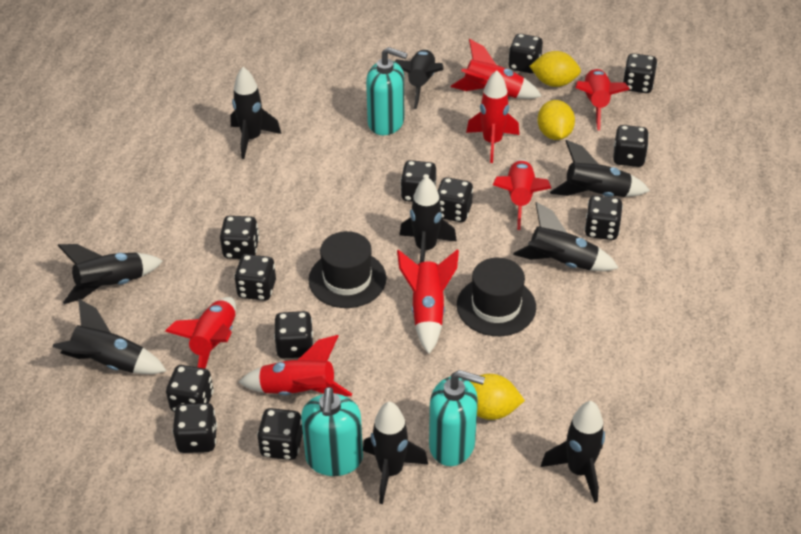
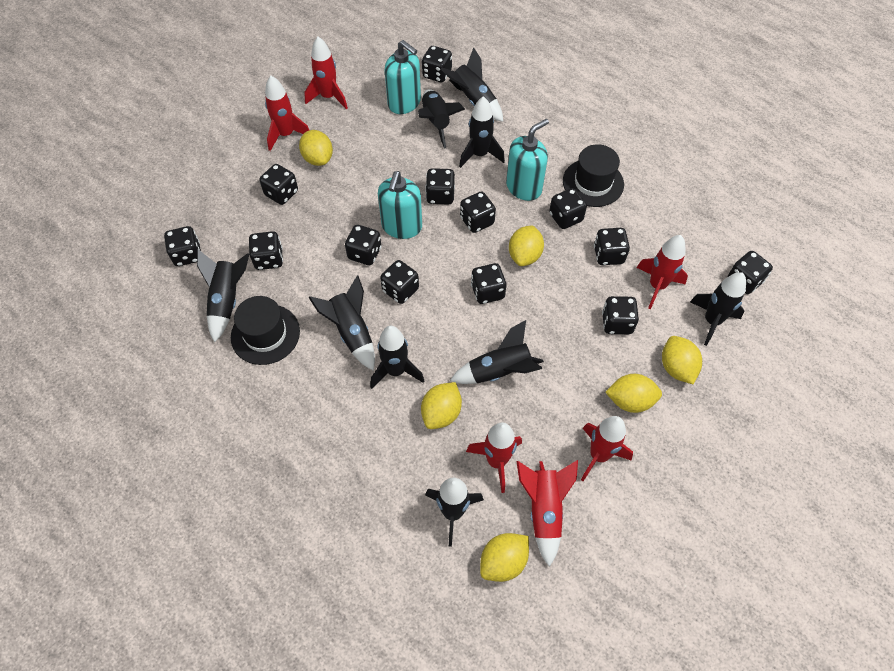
black dice: 12 -> 13
red rocket: 7 -> 6
yellow lemon: 3 -> 6

